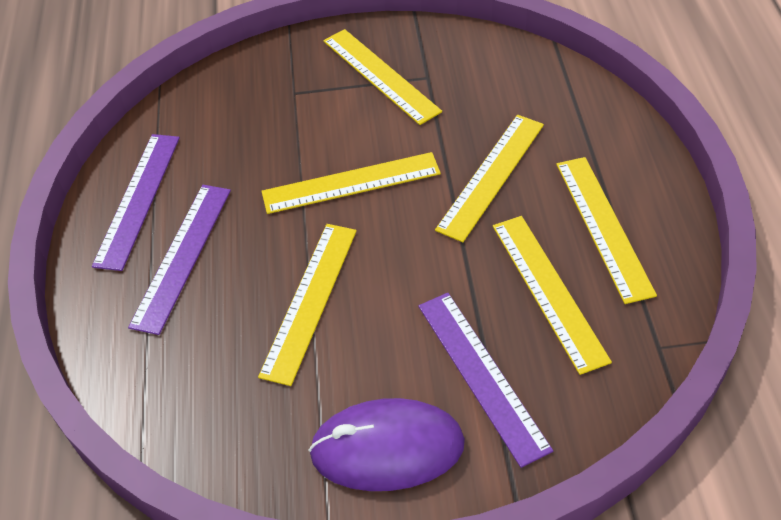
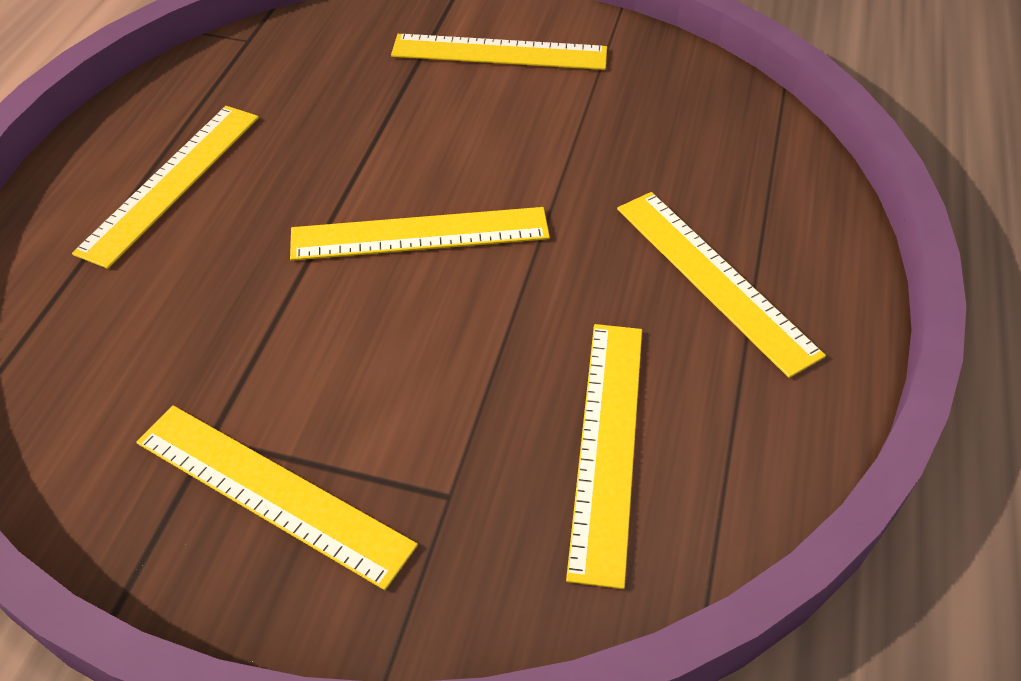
purple mouse: 1 -> 0
purple ruler: 3 -> 0

